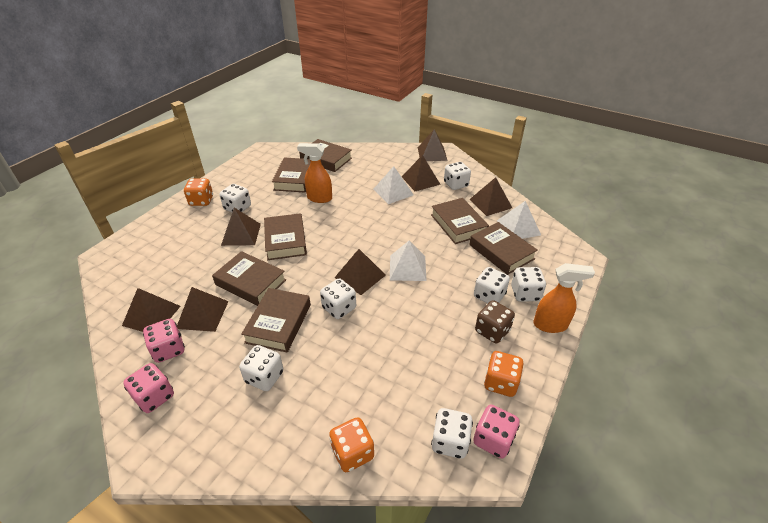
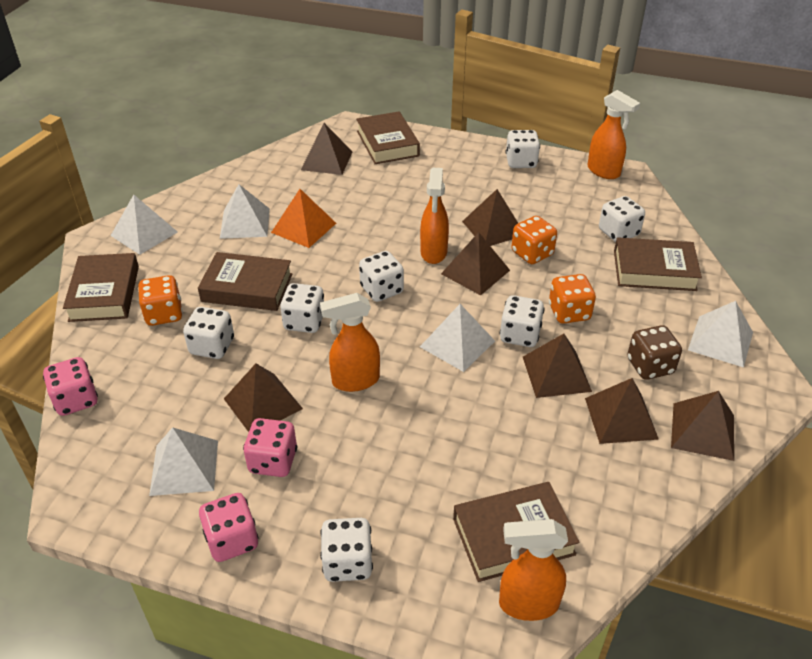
brown book: 7 -> 5
orange pyramid: 0 -> 1
orange spray bottle: 2 -> 4
white pyramid: 3 -> 5

